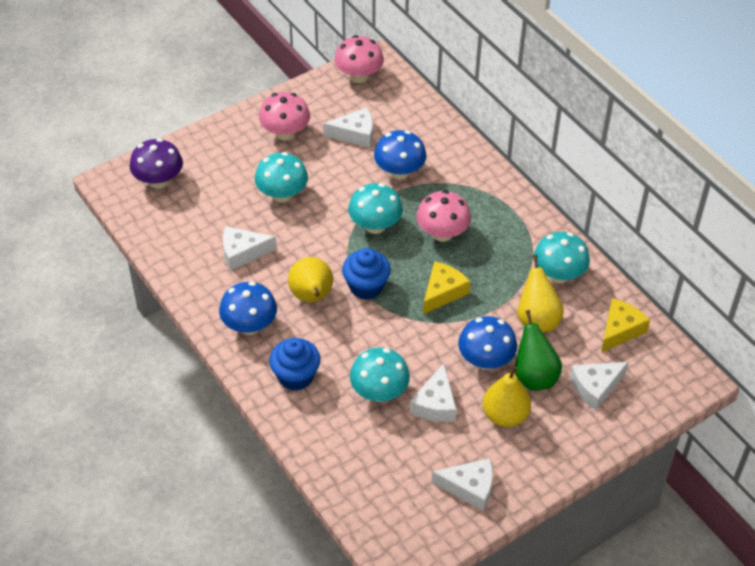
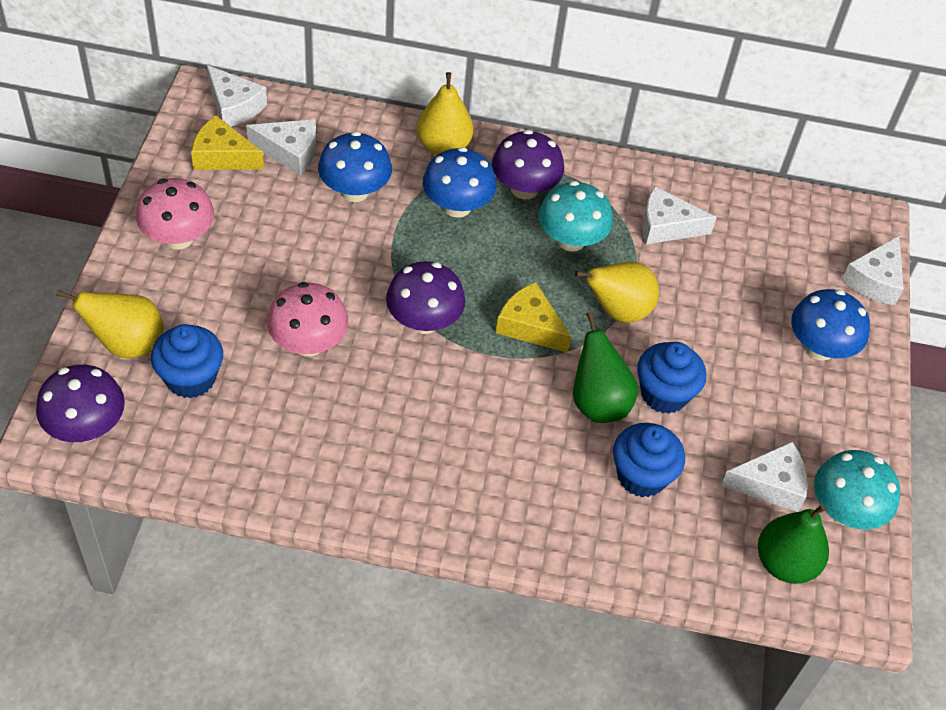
blue cupcake: 2 -> 3
green pear: 1 -> 2
pink mushroom: 3 -> 2
purple mushroom: 1 -> 3
turquoise mushroom: 4 -> 2

